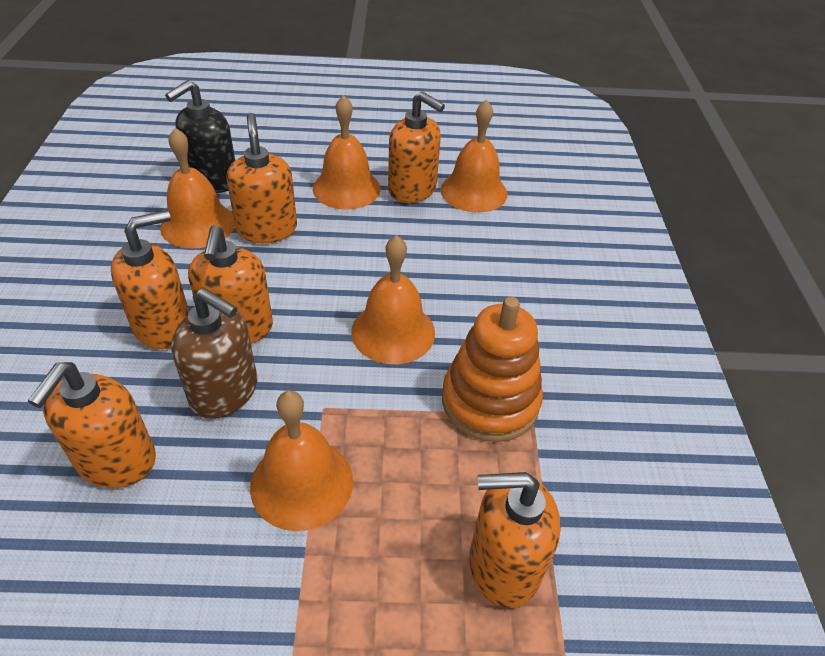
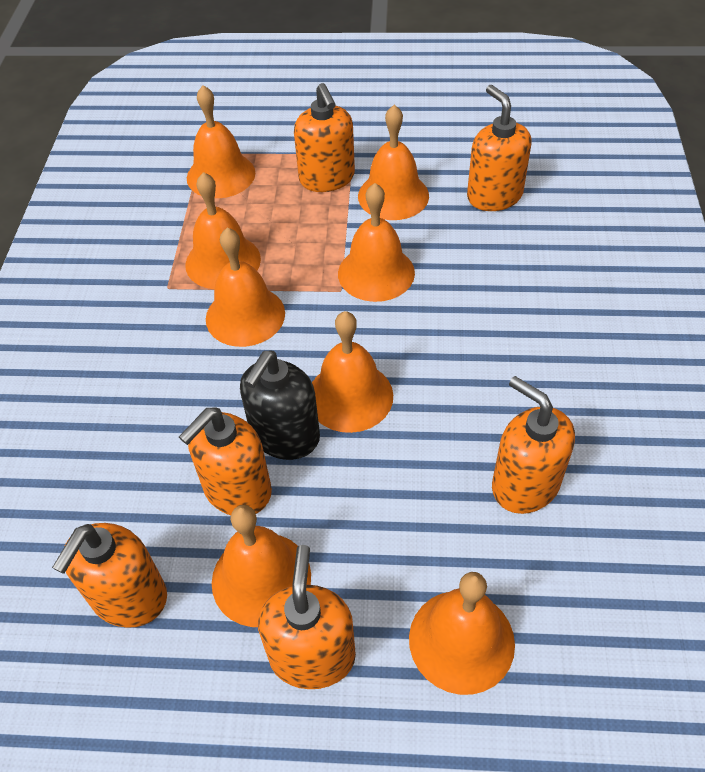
brown soap dispenser: 1 -> 0
orange bell: 5 -> 8
orange stacking toy: 1 -> 0

